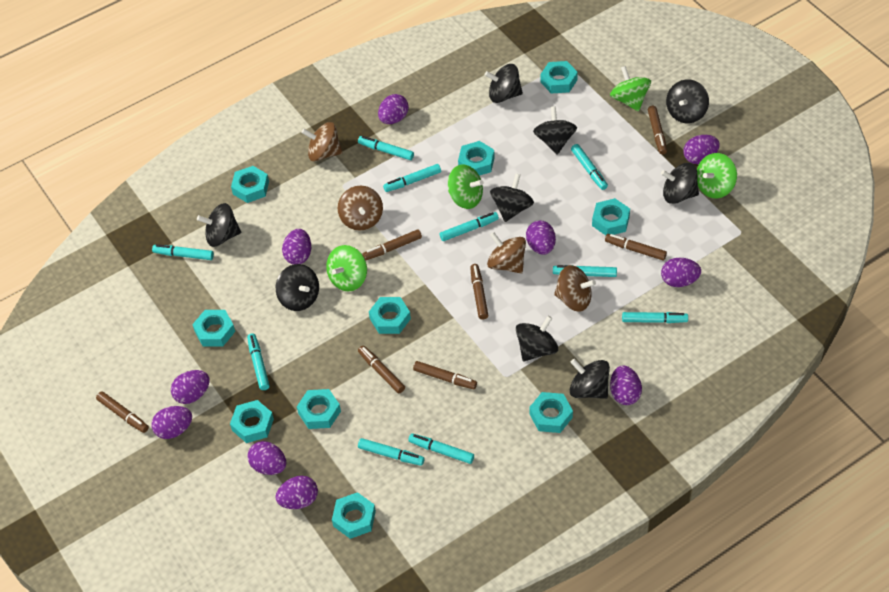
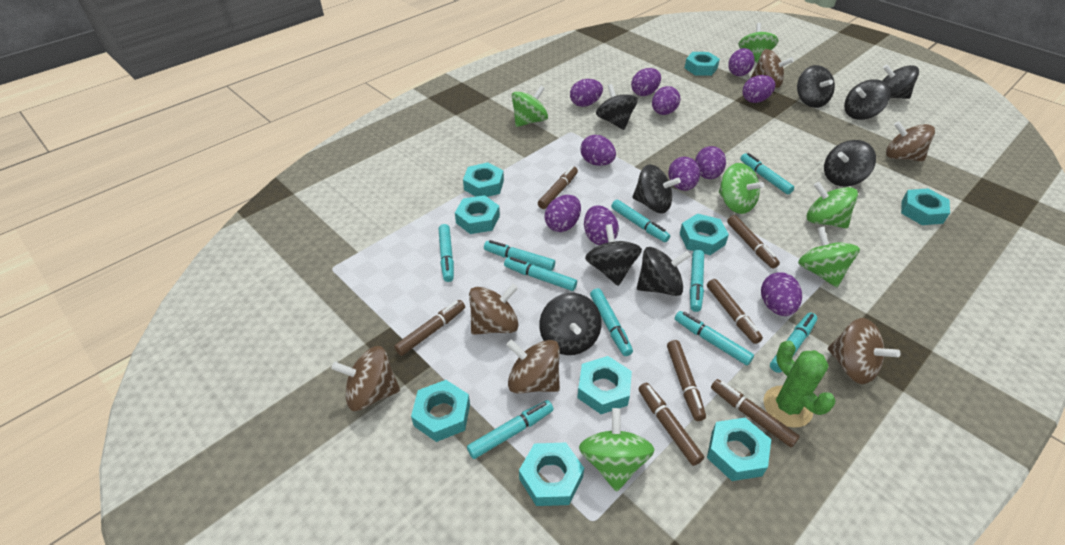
brown spinning top: 4 -> 6
green cactus: 0 -> 1
green spinning top: 4 -> 6
purple egg: 10 -> 11
turquoise nut: 10 -> 9

